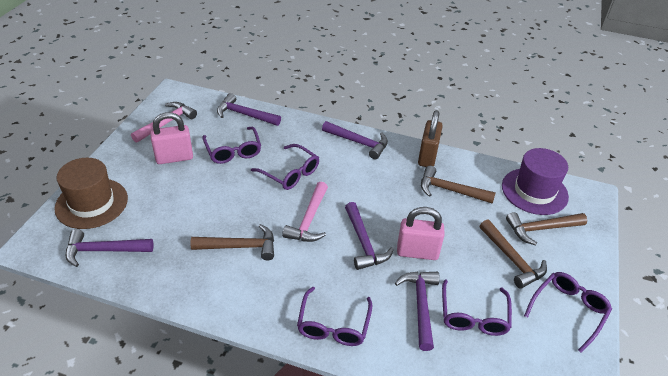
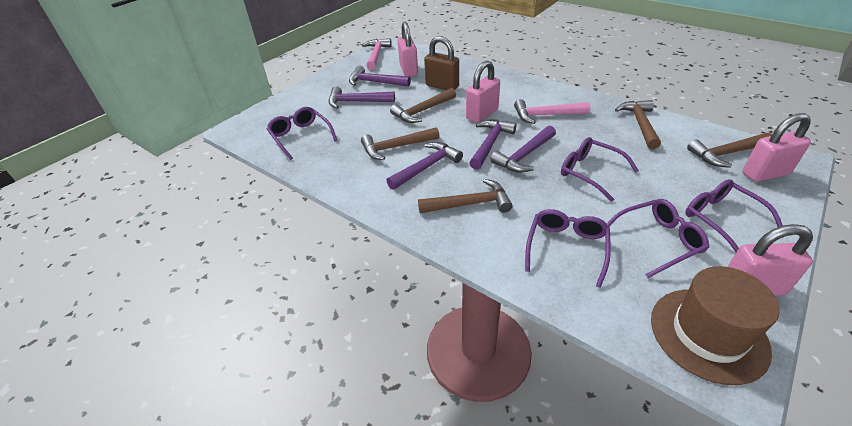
brown hammer: 4 -> 5
pink padlock: 2 -> 4
purple hat: 1 -> 0

